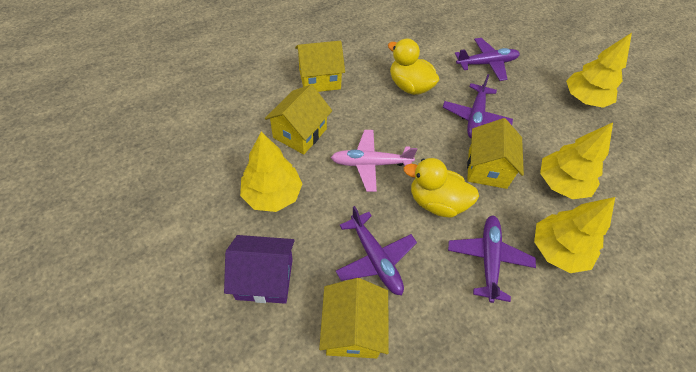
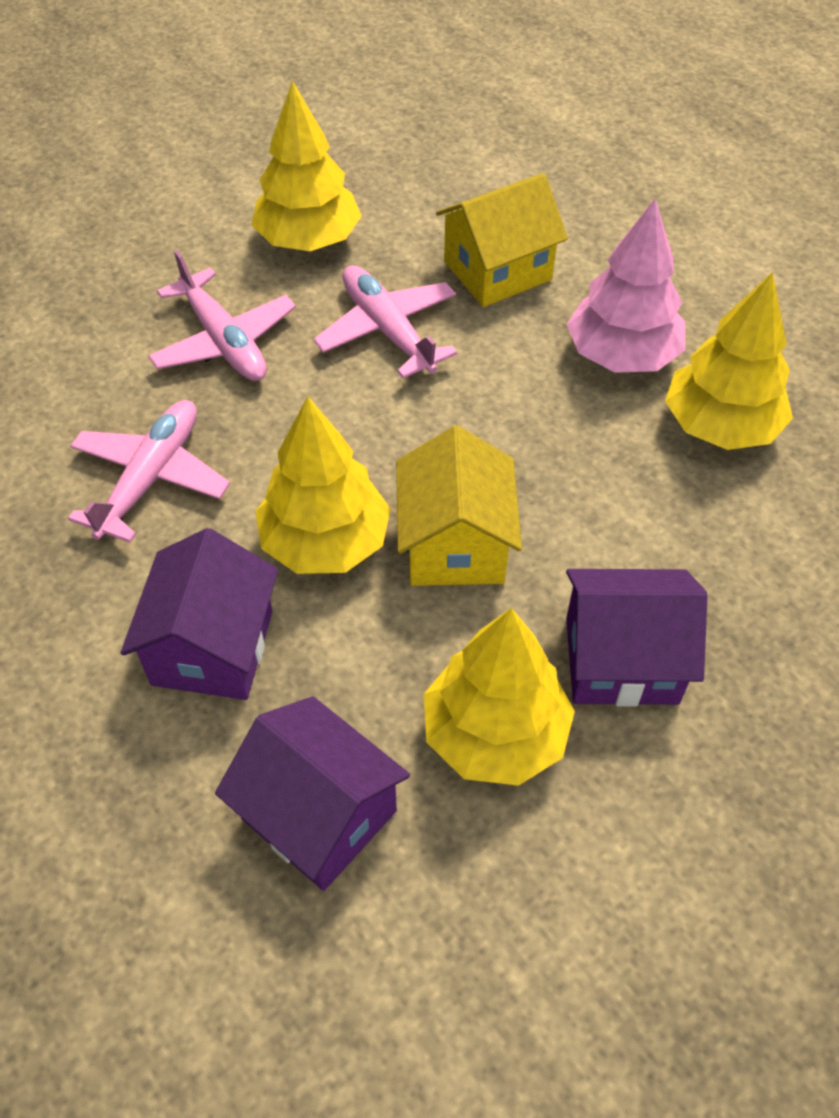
pink plane: 1 -> 3
pink tree: 0 -> 1
purple house: 1 -> 3
purple plane: 4 -> 0
yellow duck: 2 -> 0
yellow house: 4 -> 2

